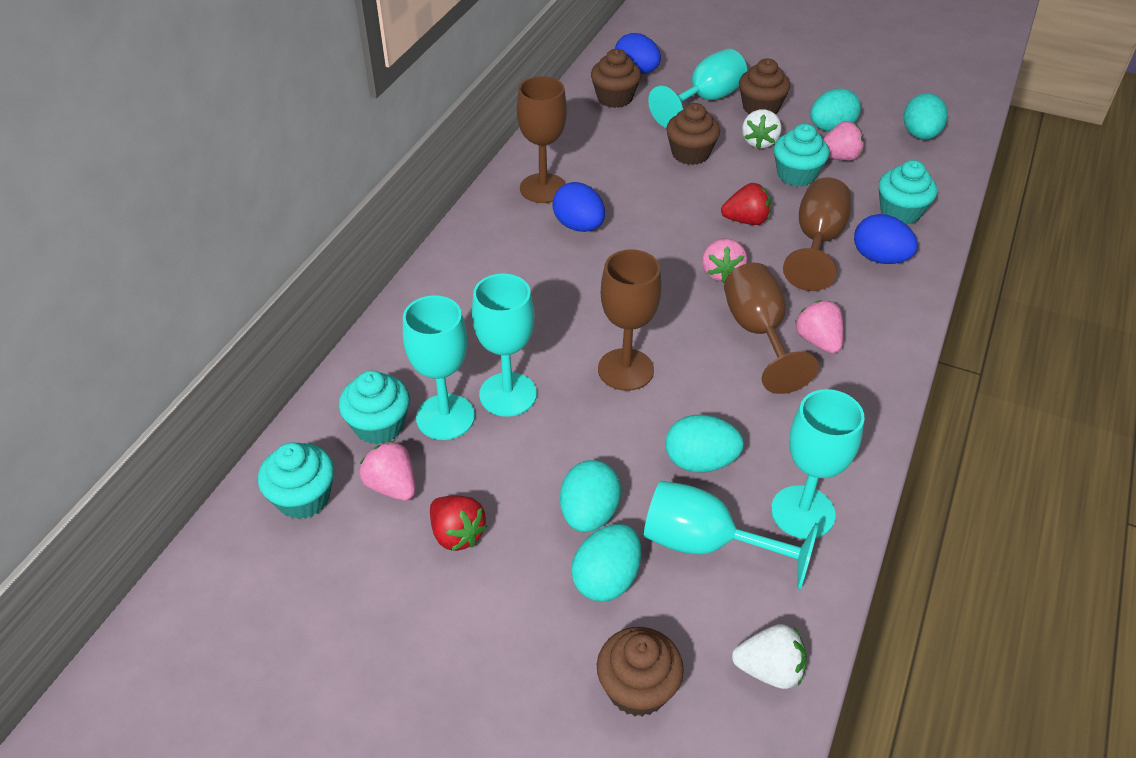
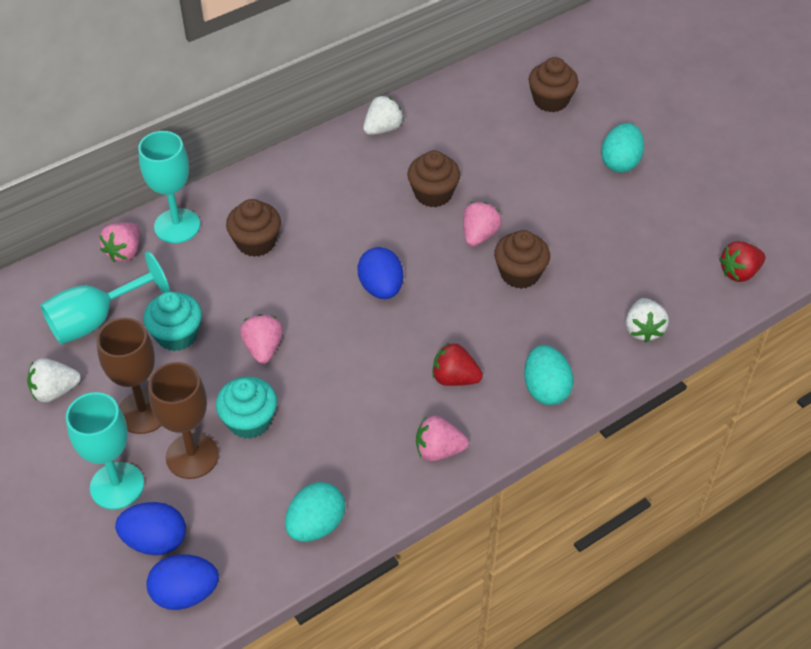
brown goblet: 4 -> 2
turquoise cupcake: 4 -> 2
turquoise egg: 5 -> 3
turquoise goblet: 5 -> 3
white strawberry: 2 -> 3

